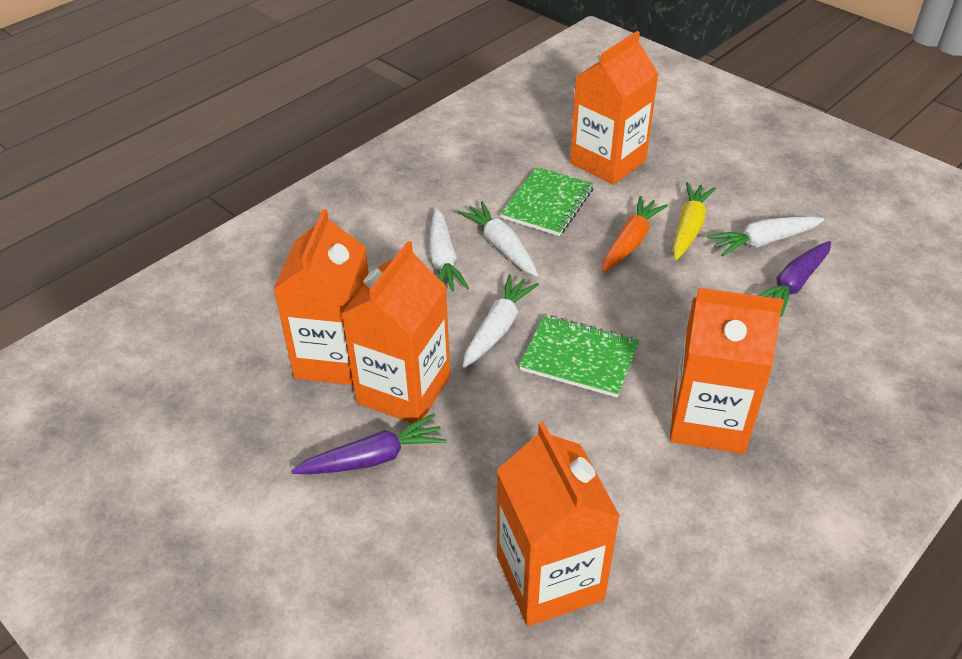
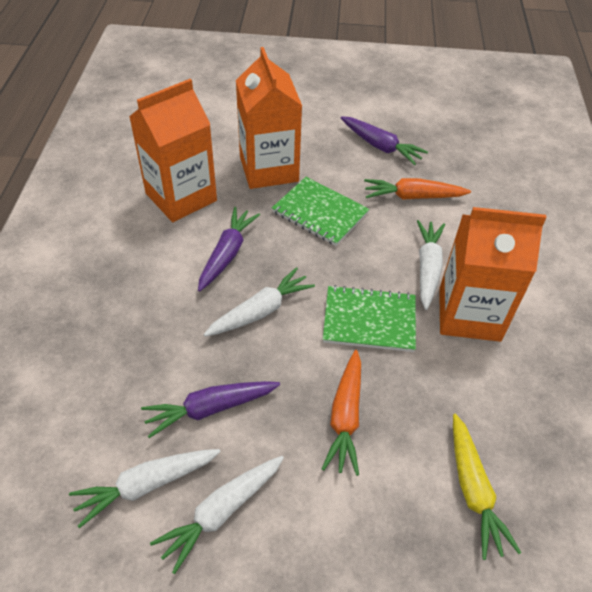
orange carrot: 1 -> 2
orange carton: 5 -> 3
purple carrot: 2 -> 3

